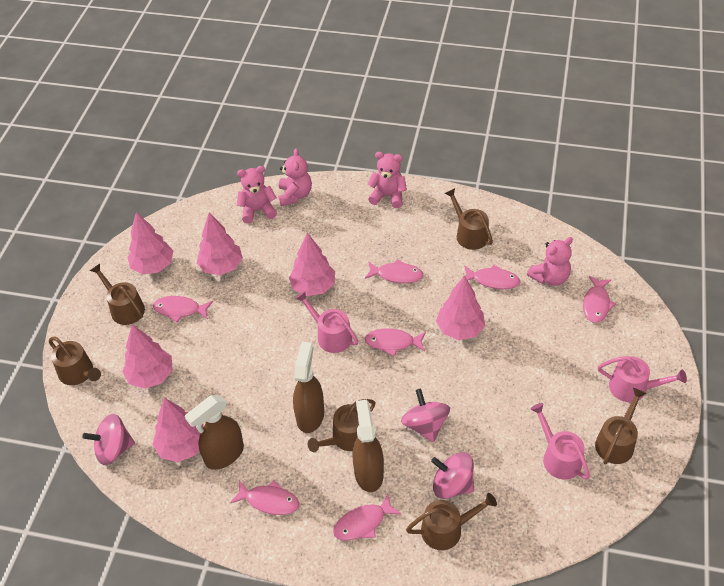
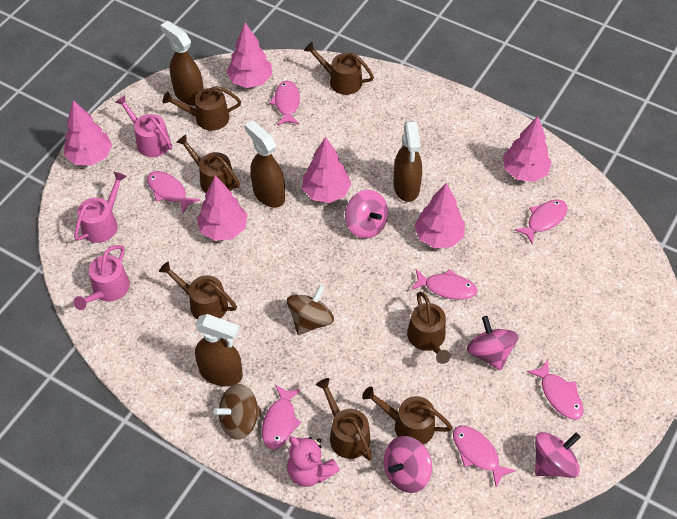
brown spinning top: 0 -> 2
brown spray bottle: 3 -> 4
brown watering can: 6 -> 7
pink spinning top: 3 -> 4
pink teddy bear: 4 -> 1

